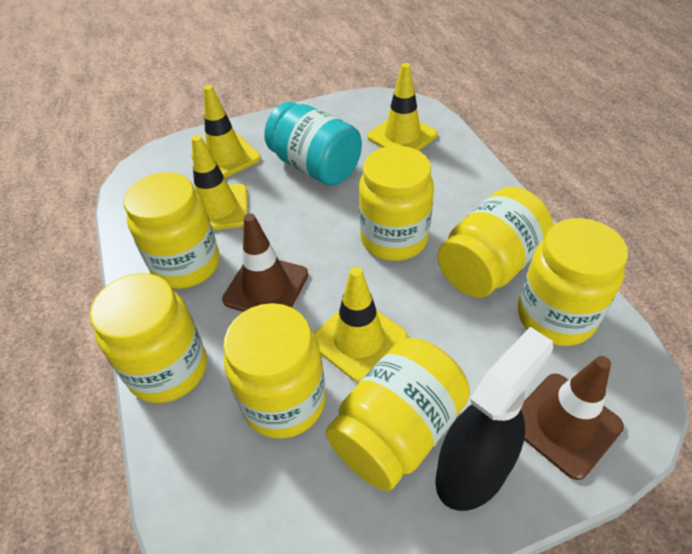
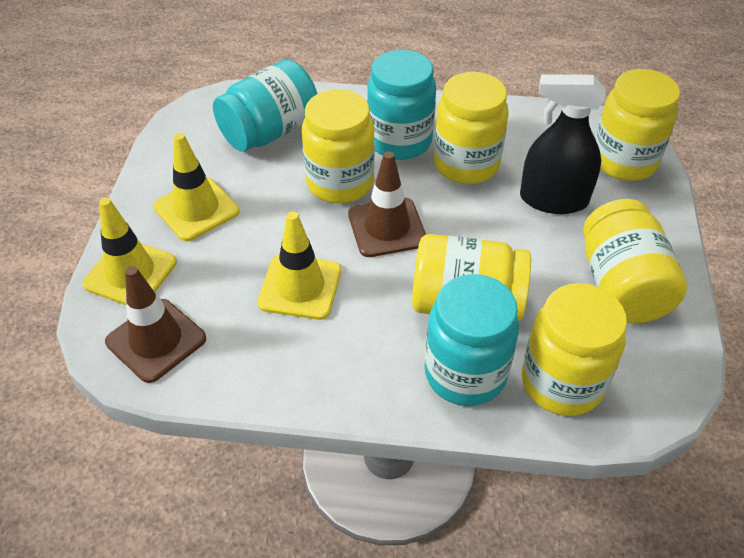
turquoise jar: 1 -> 3
yellow jar: 7 -> 6
yellow traffic cone: 4 -> 3

